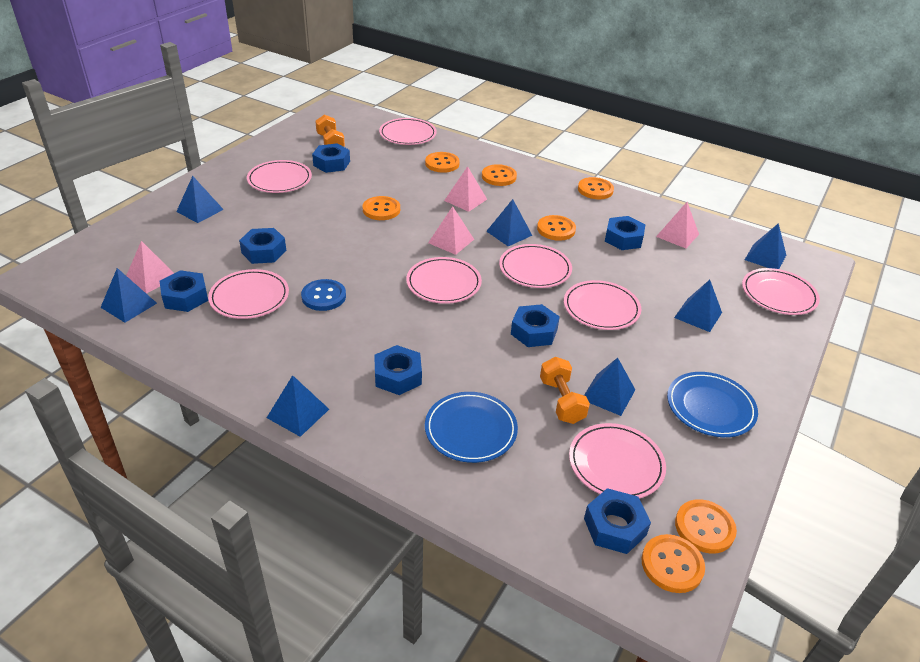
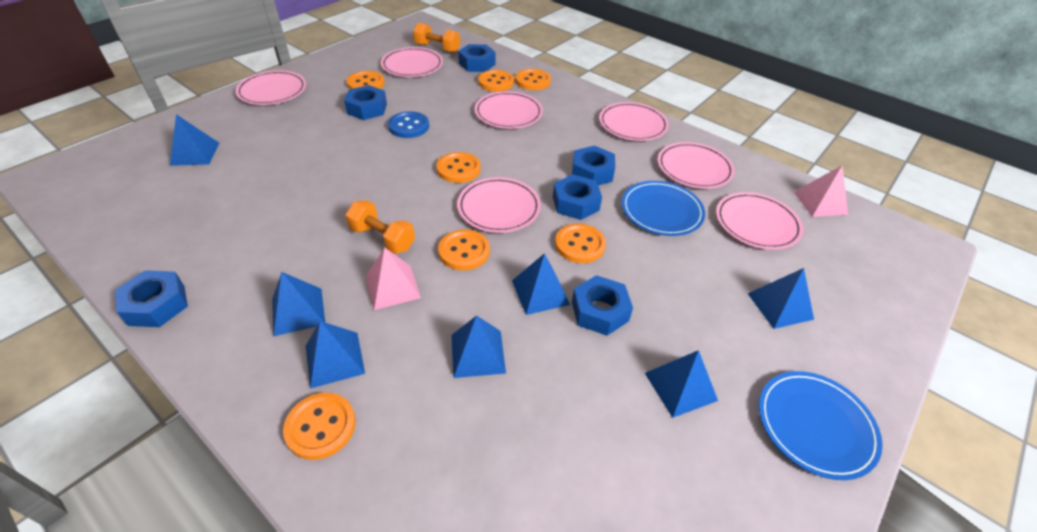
blue nut: 7 -> 6
pink plate: 8 -> 7
pink pyramid: 4 -> 2

